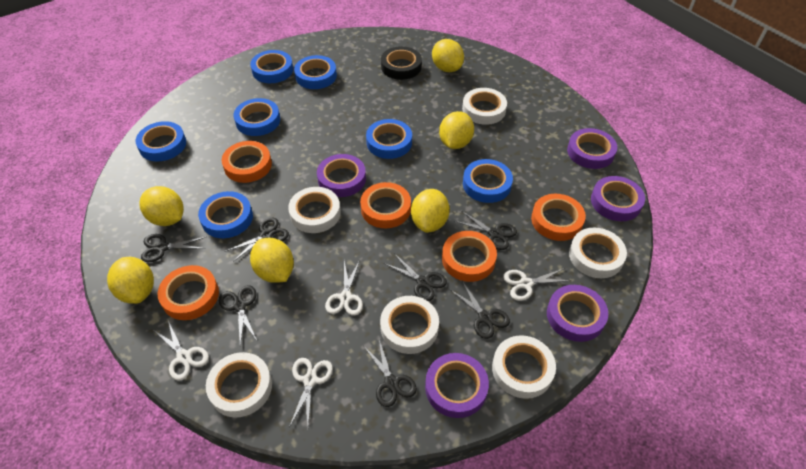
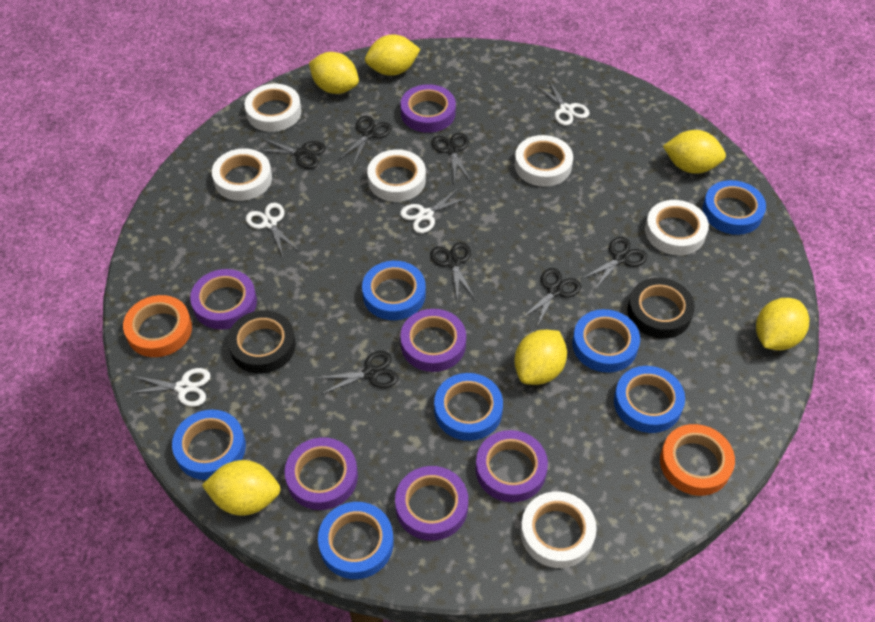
black tape: 1 -> 2
orange tape: 5 -> 2
purple tape: 5 -> 6

